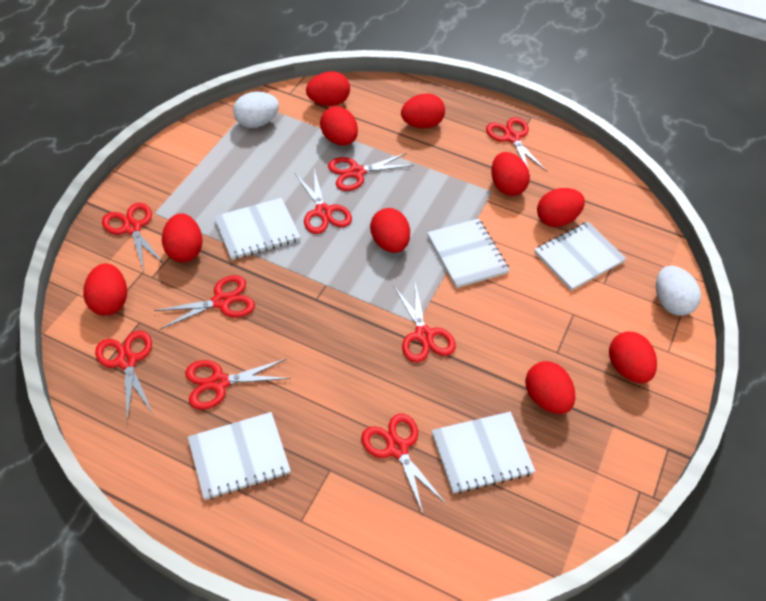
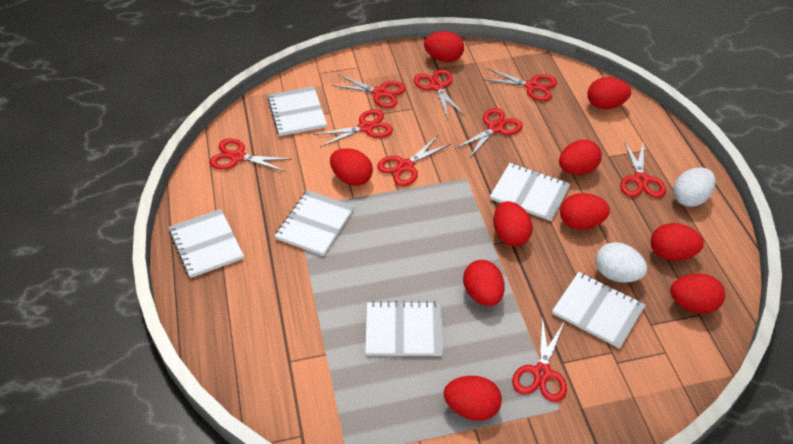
white notebook: 5 -> 6

